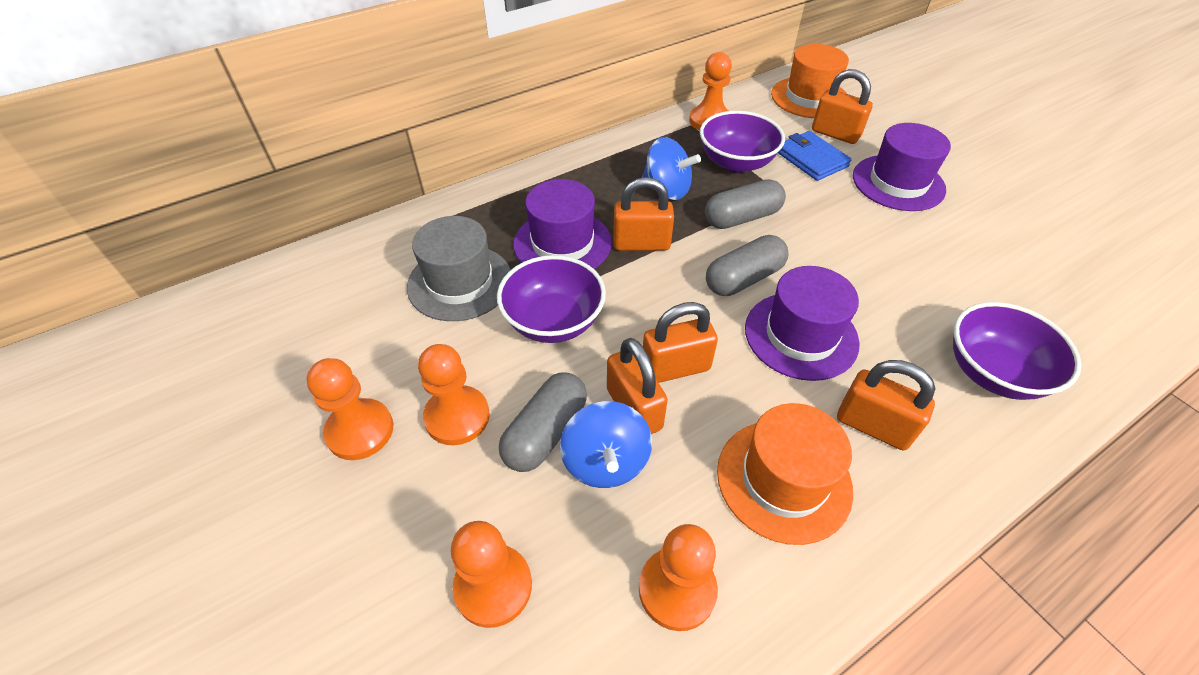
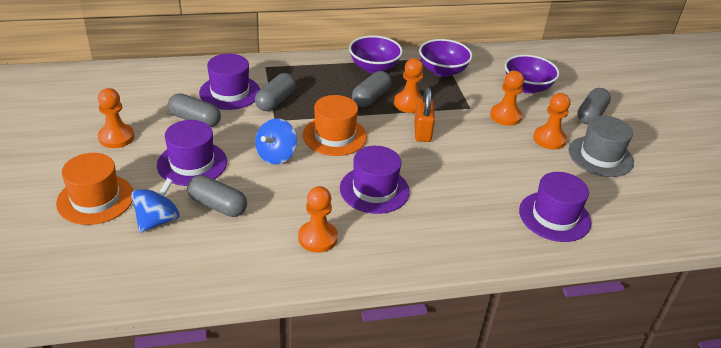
blue wallet: 1 -> 0
grey capsule: 3 -> 5
orange padlock: 5 -> 1
purple hat: 3 -> 4

